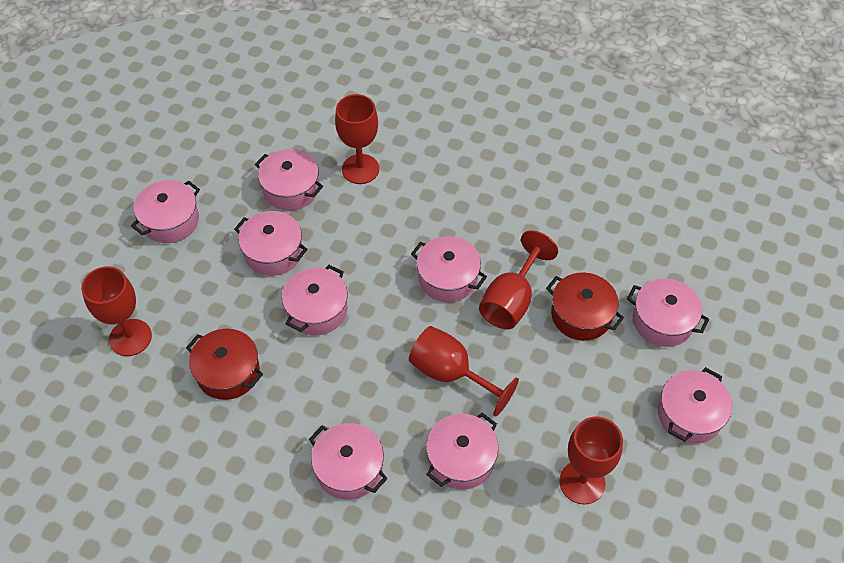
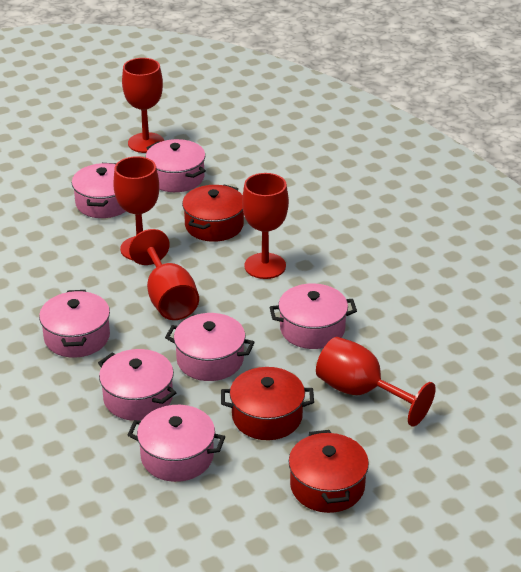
pink pot: 9 -> 7
red pot: 2 -> 3

